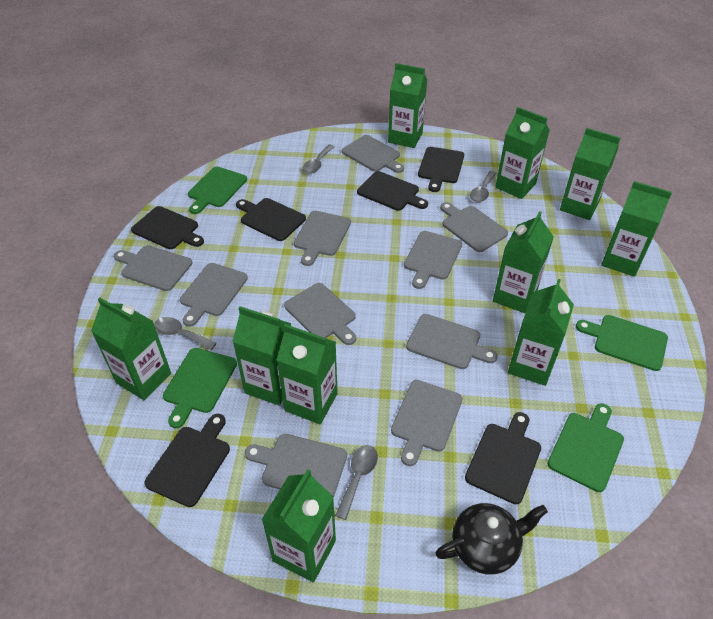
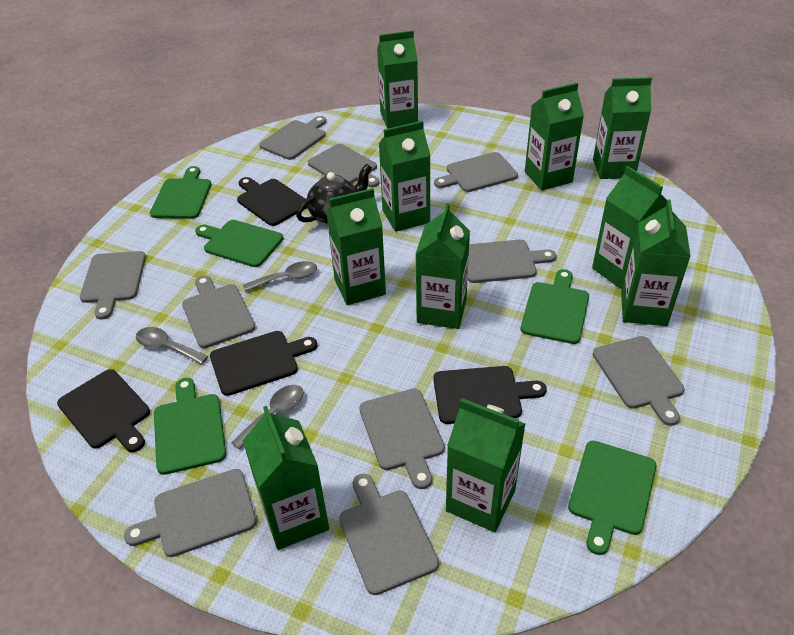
black cutting board: 6 -> 4
green cutting board: 4 -> 5
grey spoon: 4 -> 3

